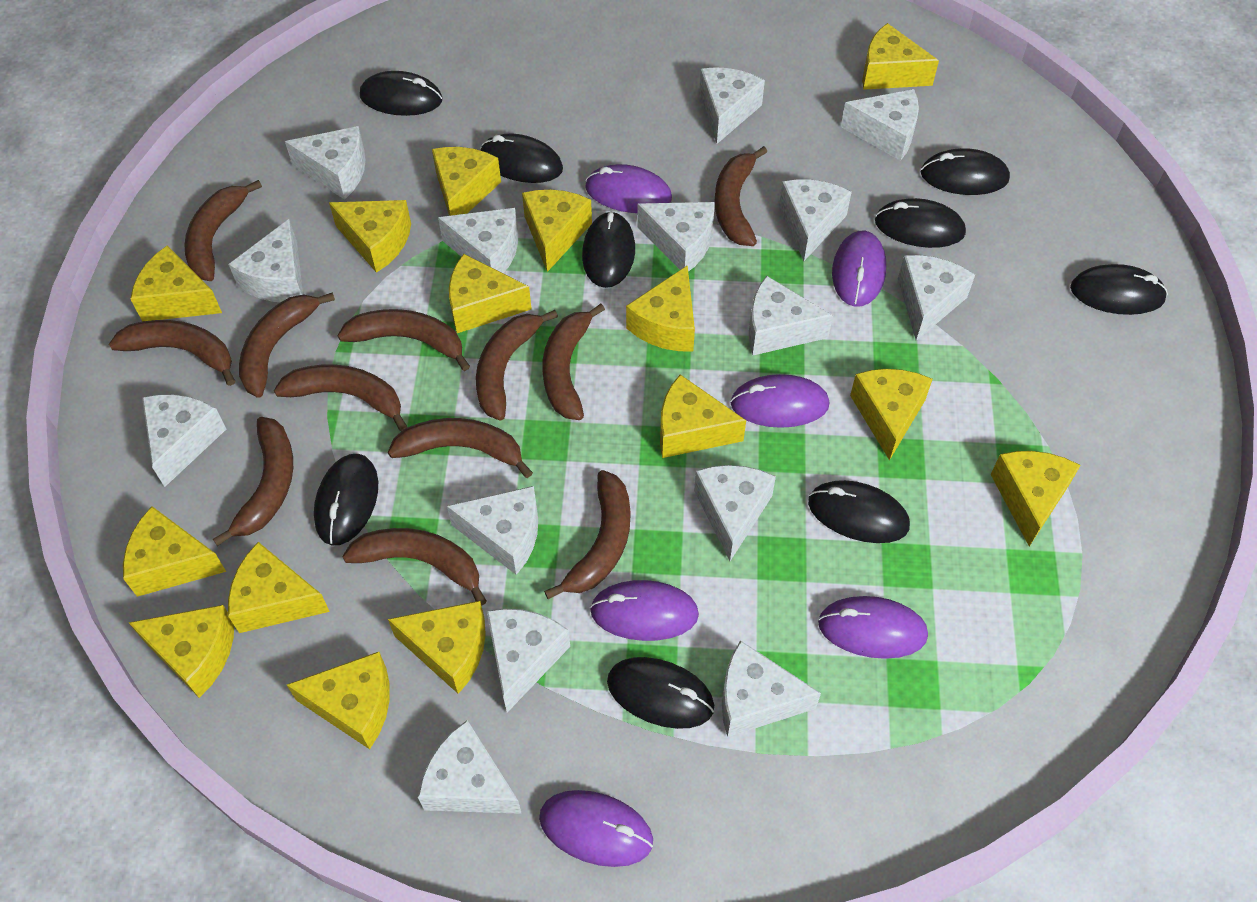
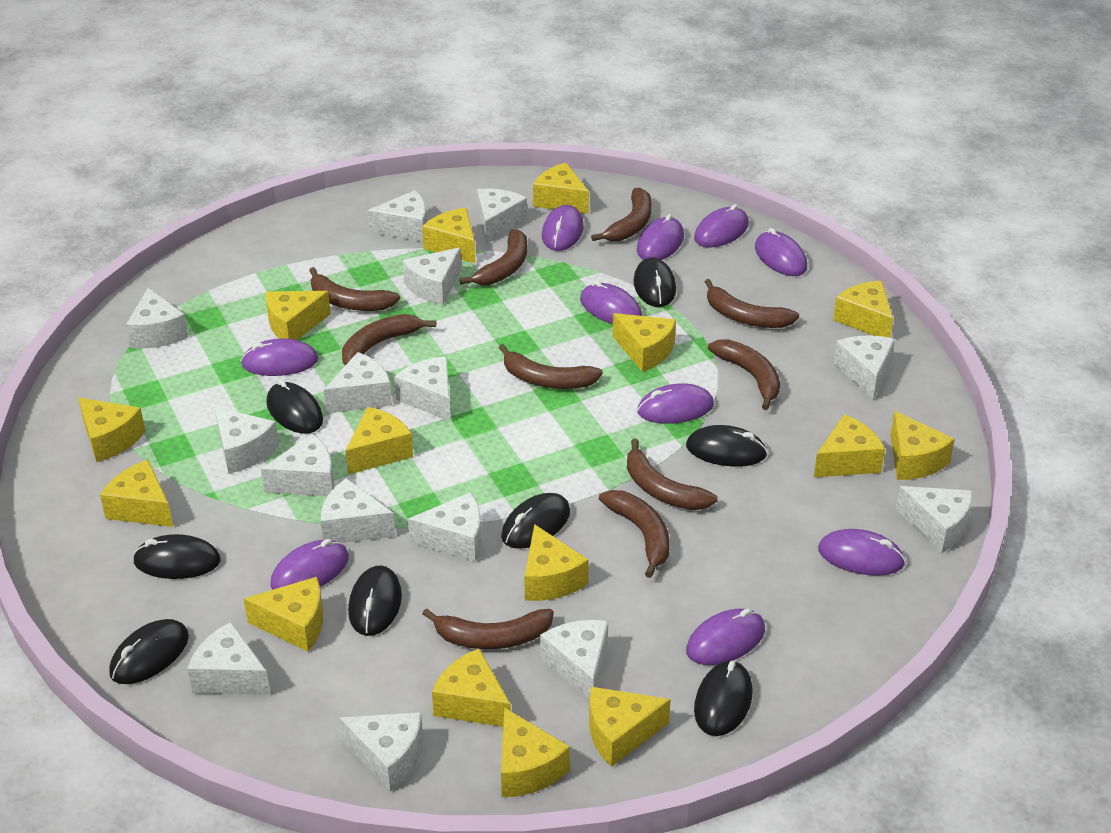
black mouse: 9 -> 8
brown banana: 12 -> 10
purple mouse: 6 -> 10

